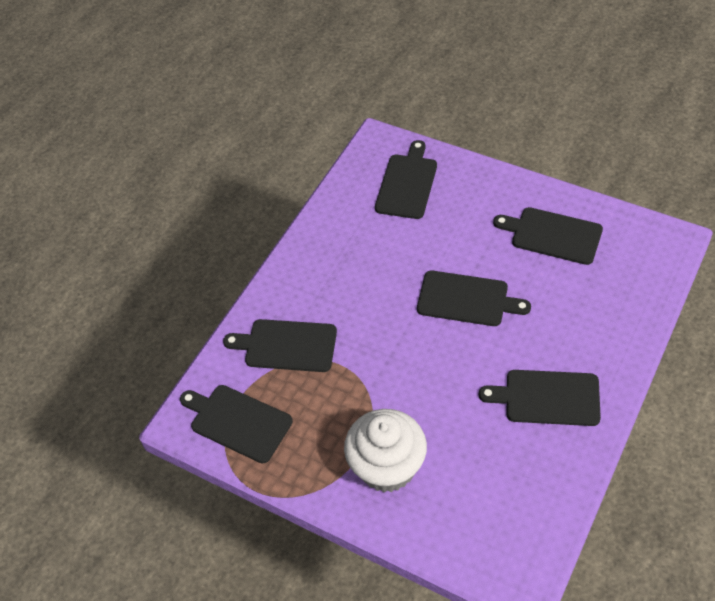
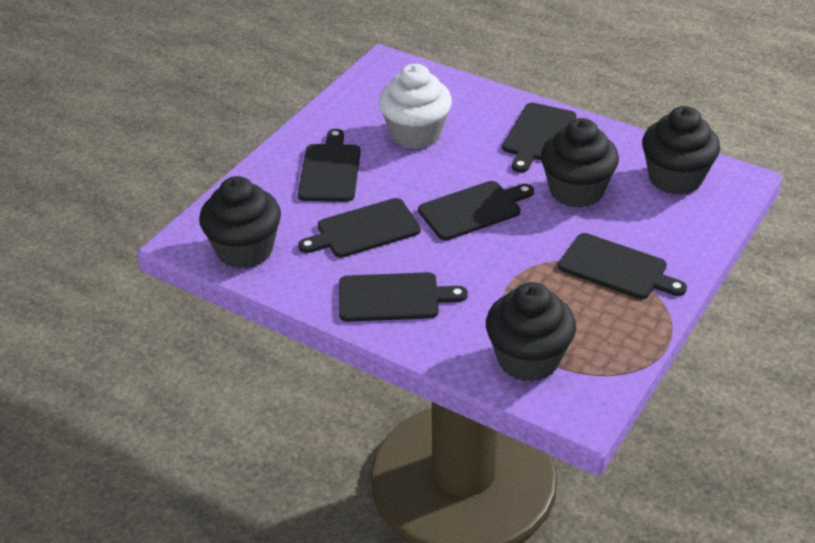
black cupcake: 0 -> 4

